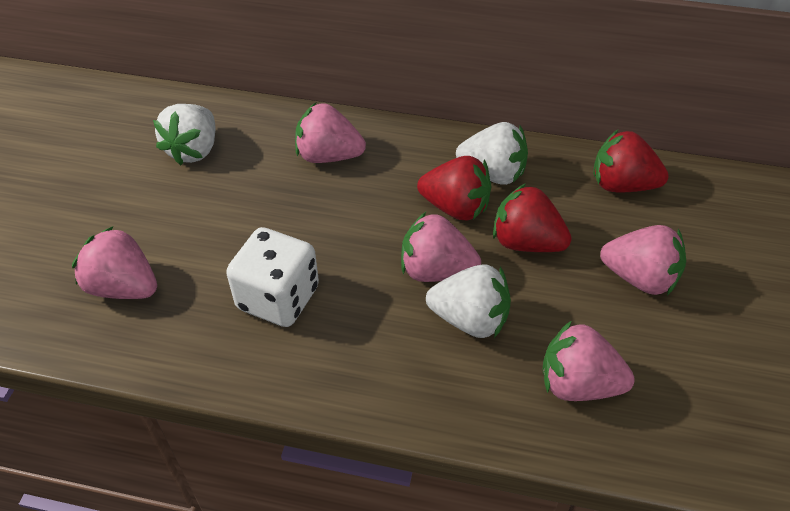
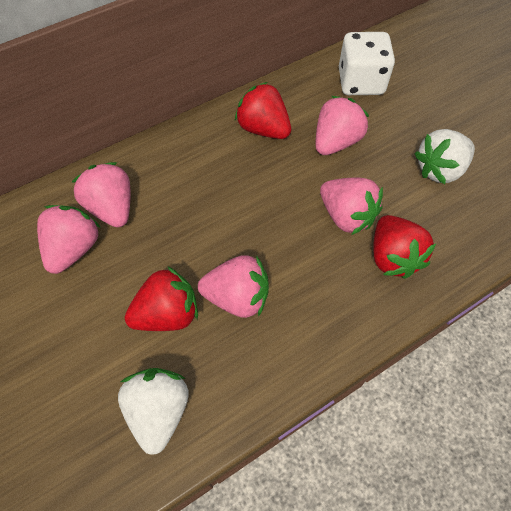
white strawberry: 3 -> 2

